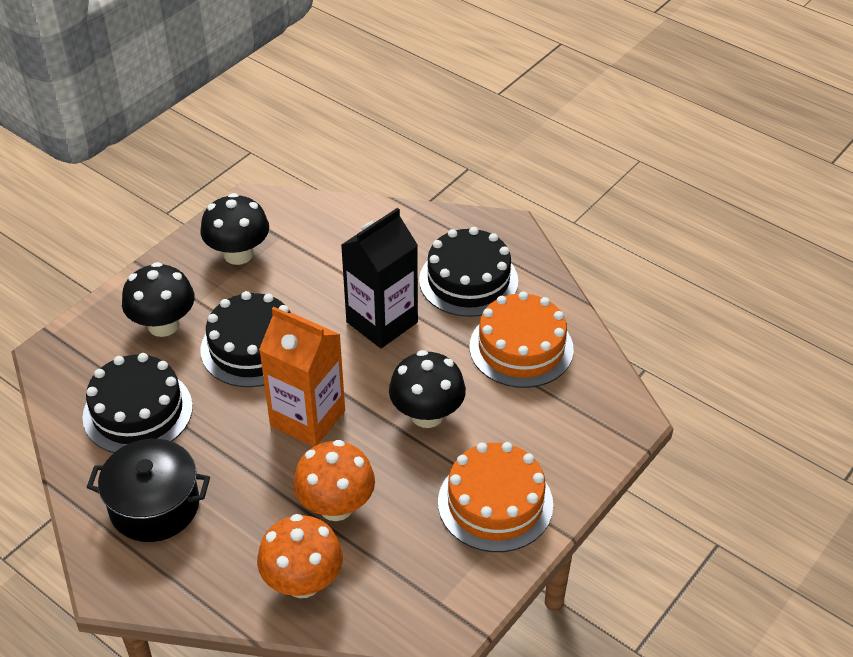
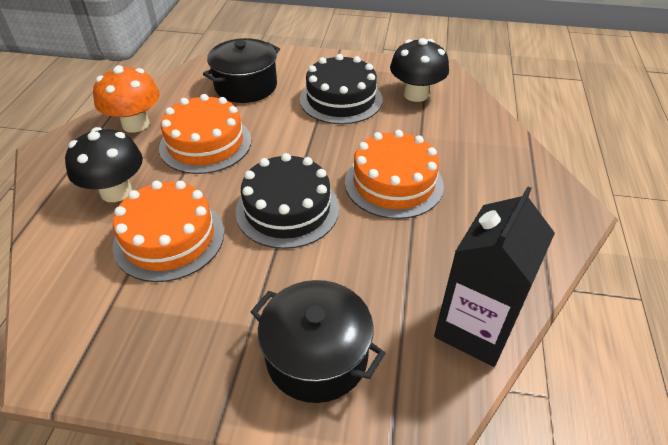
black cake: 3 -> 2
black mushroom: 3 -> 2
black pot: 1 -> 2
orange cake: 2 -> 3
orange carton: 1 -> 0
orange mushroom: 2 -> 1

